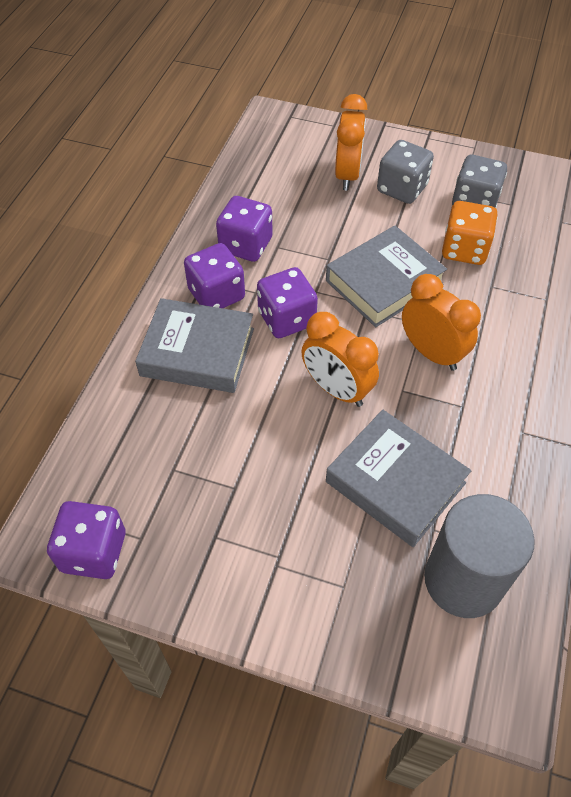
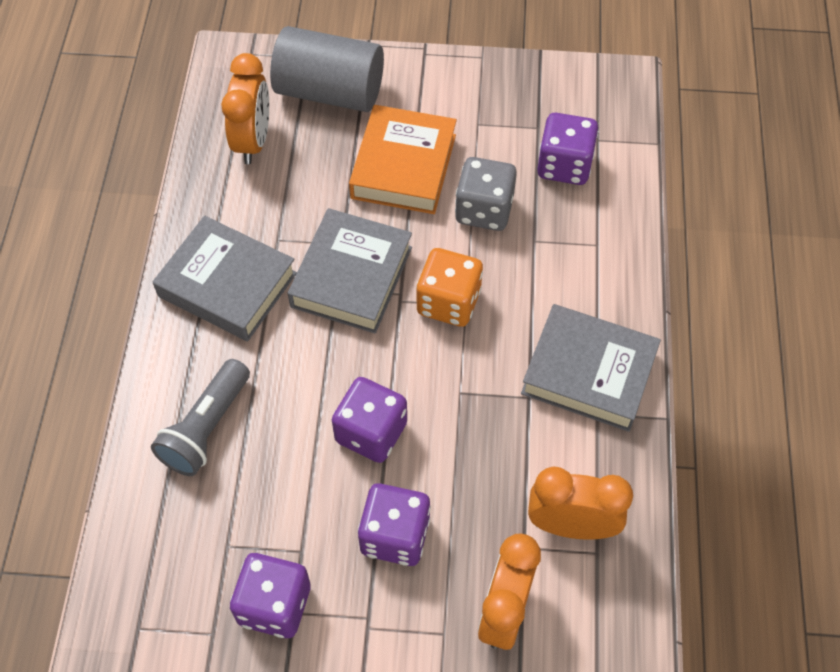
grey dice: 2 -> 1
grey flashlight: 0 -> 1
orange book: 0 -> 1

